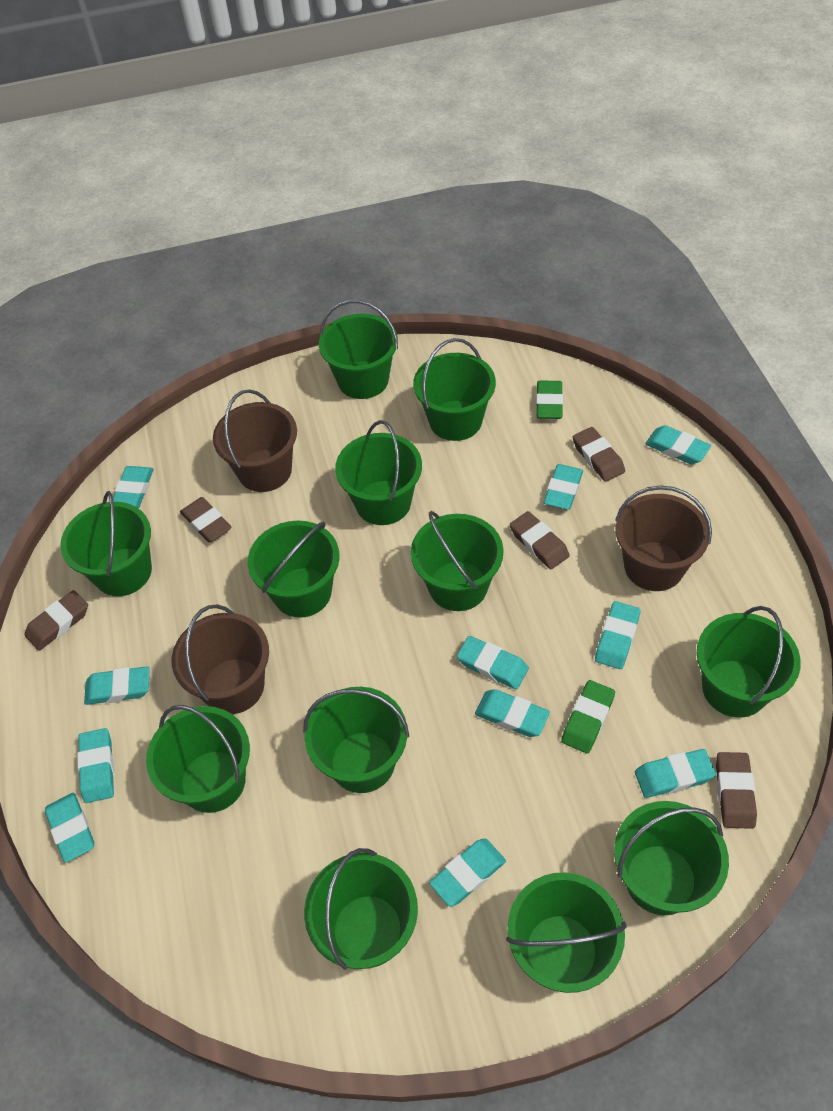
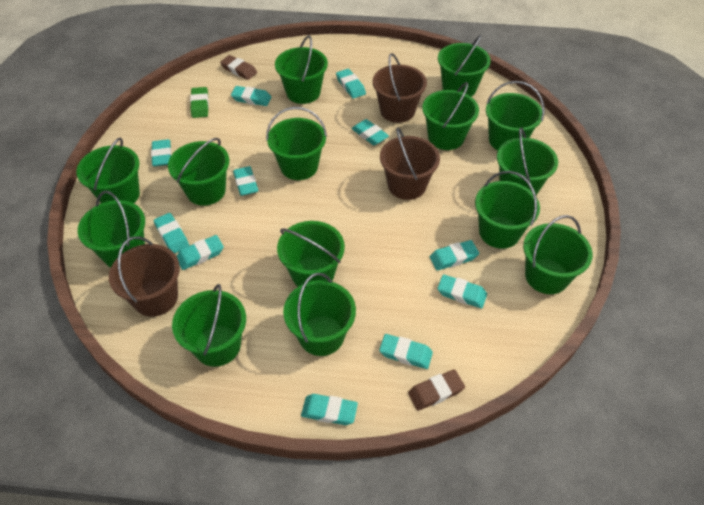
brown eraser: 5 -> 2
green bucket: 12 -> 14
green eraser: 2 -> 1

